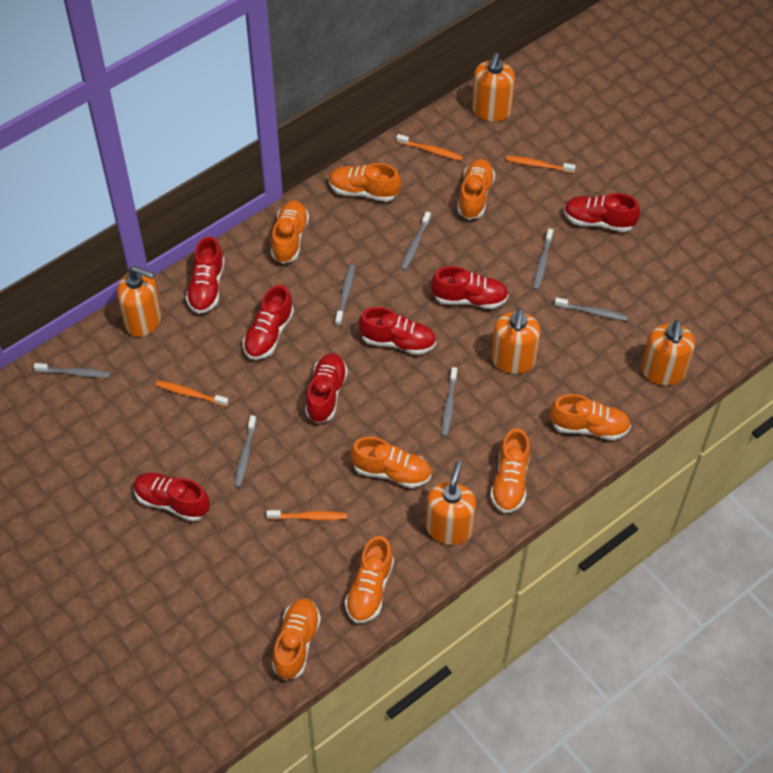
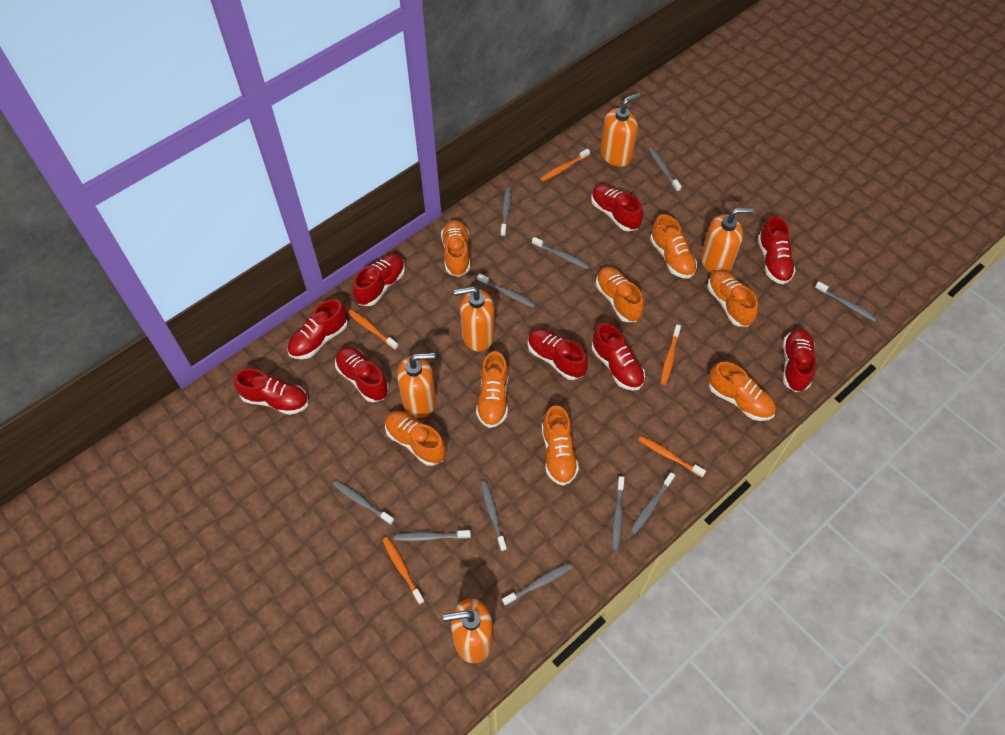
grey toothbrush: 7 -> 11
orange toothbrush: 4 -> 5
red shoe: 7 -> 9

